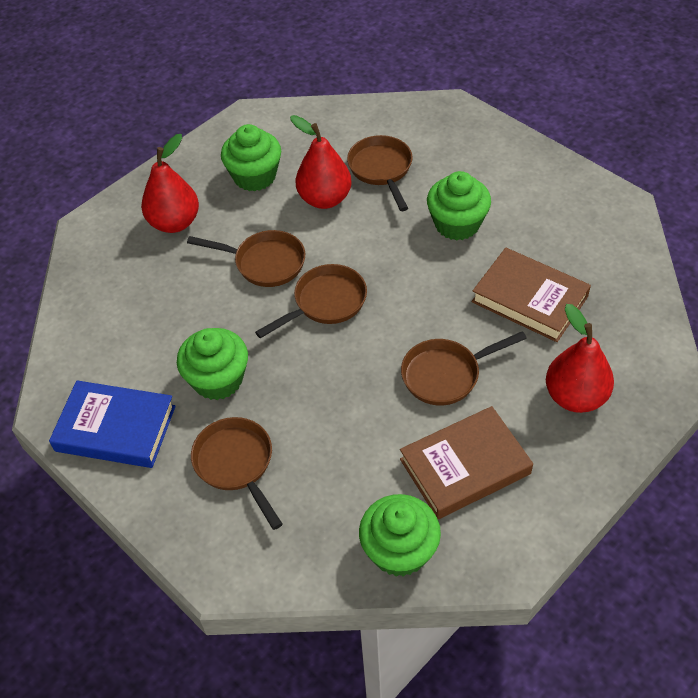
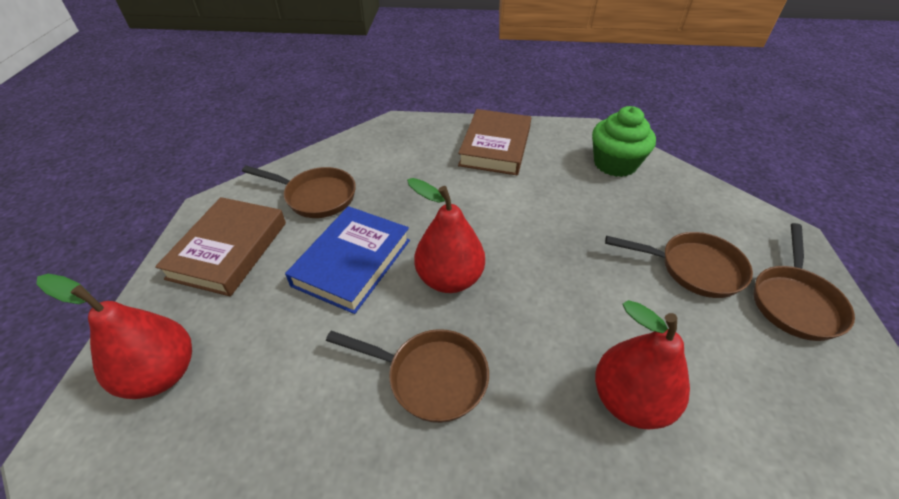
brown pan: 5 -> 4
green cupcake: 4 -> 1

